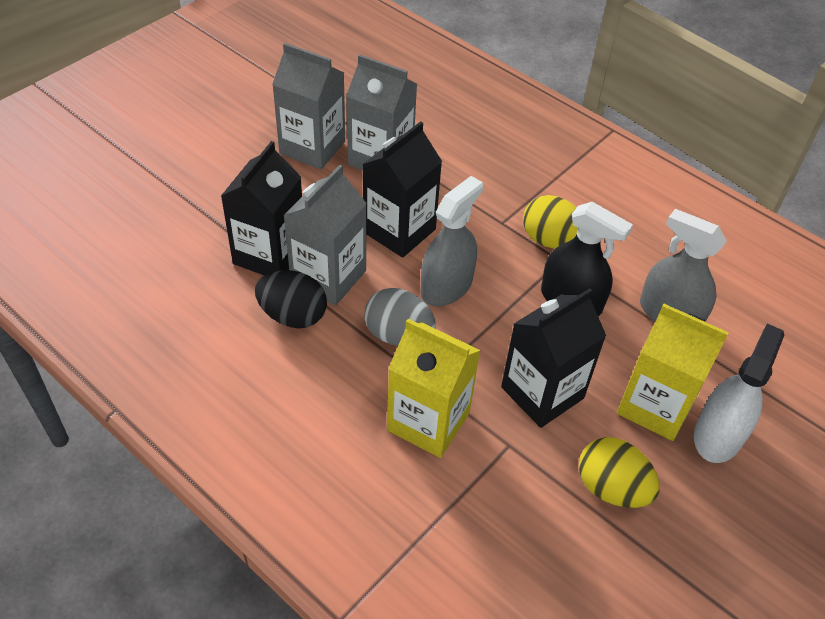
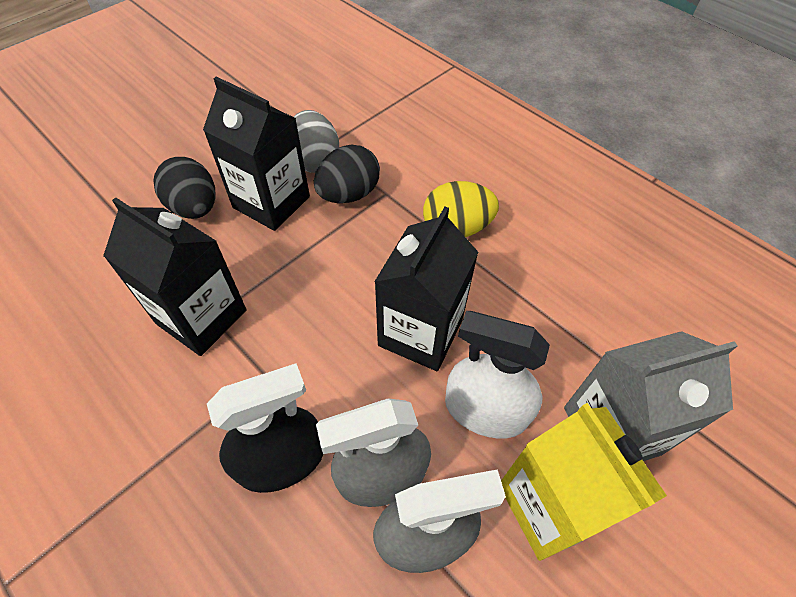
black egg: 1 -> 2
grey carton: 3 -> 1
yellow carton: 2 -> 1
yellow egg: 2 -> 1

